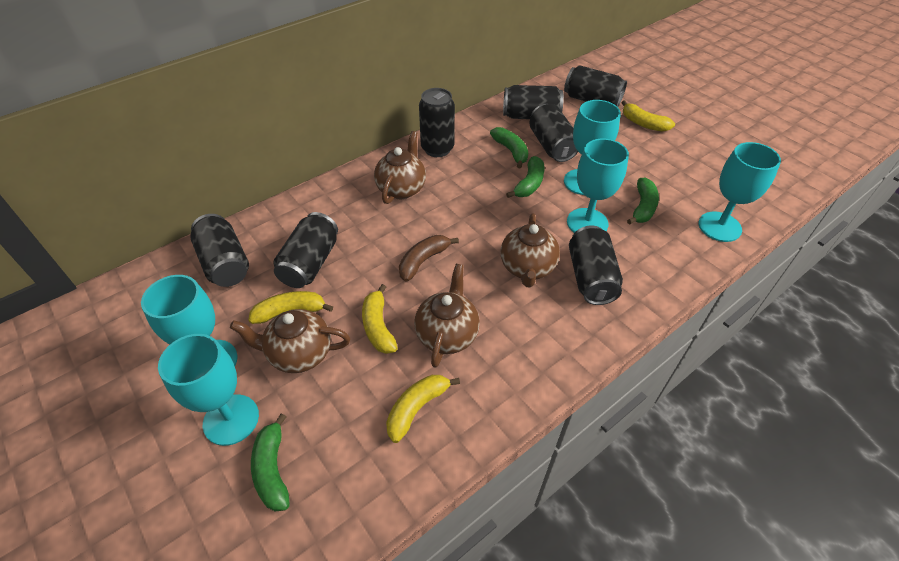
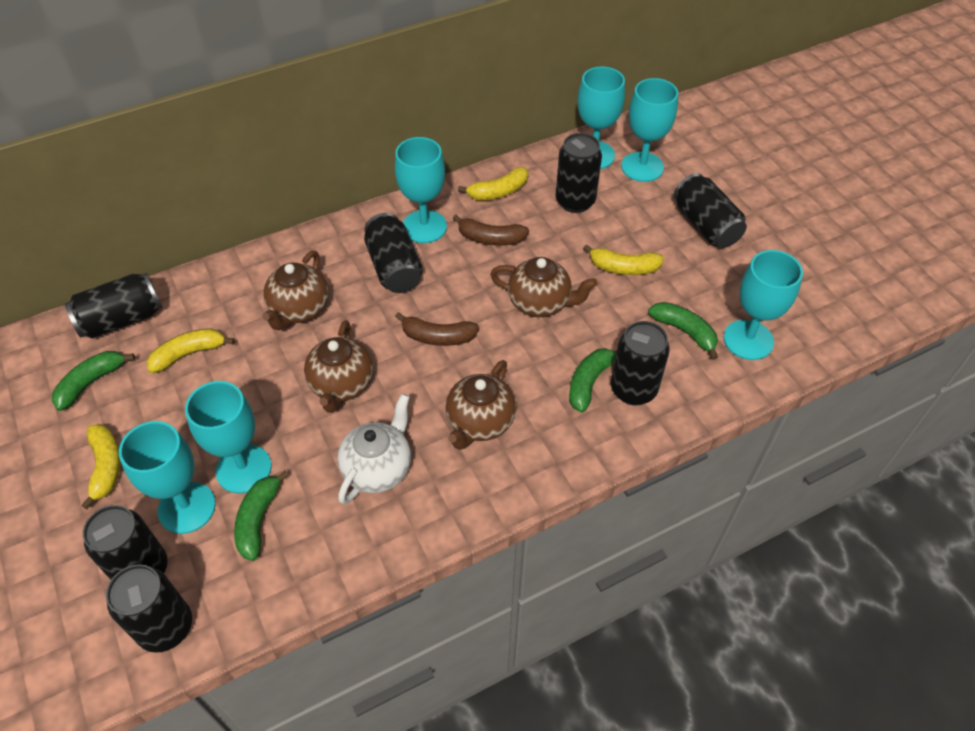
brown banana: 1 -> 2
turquoise goblet: 5 -> 6
white teapot: 0 -> 1

